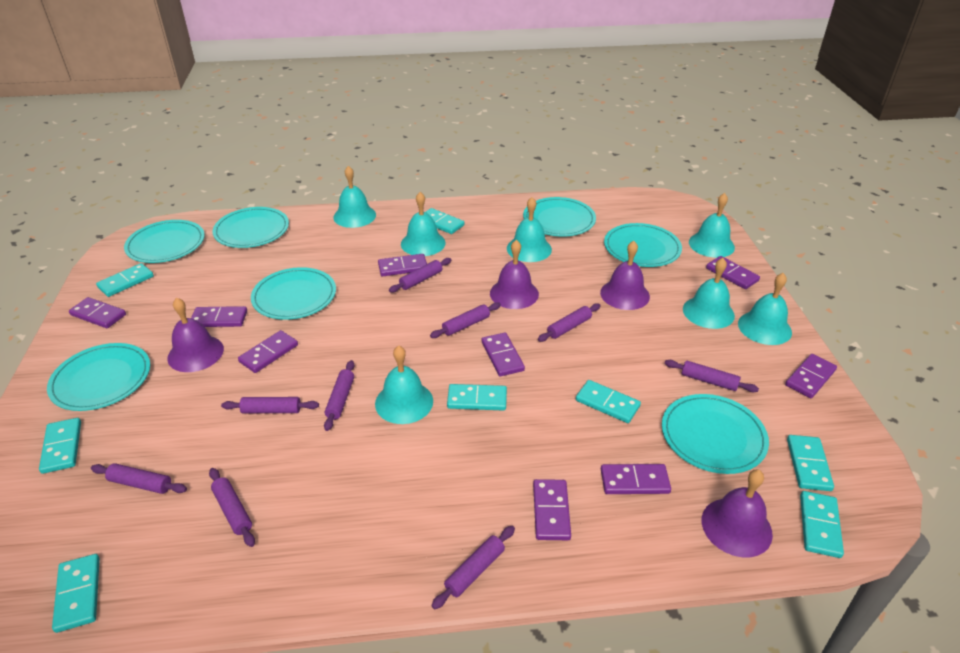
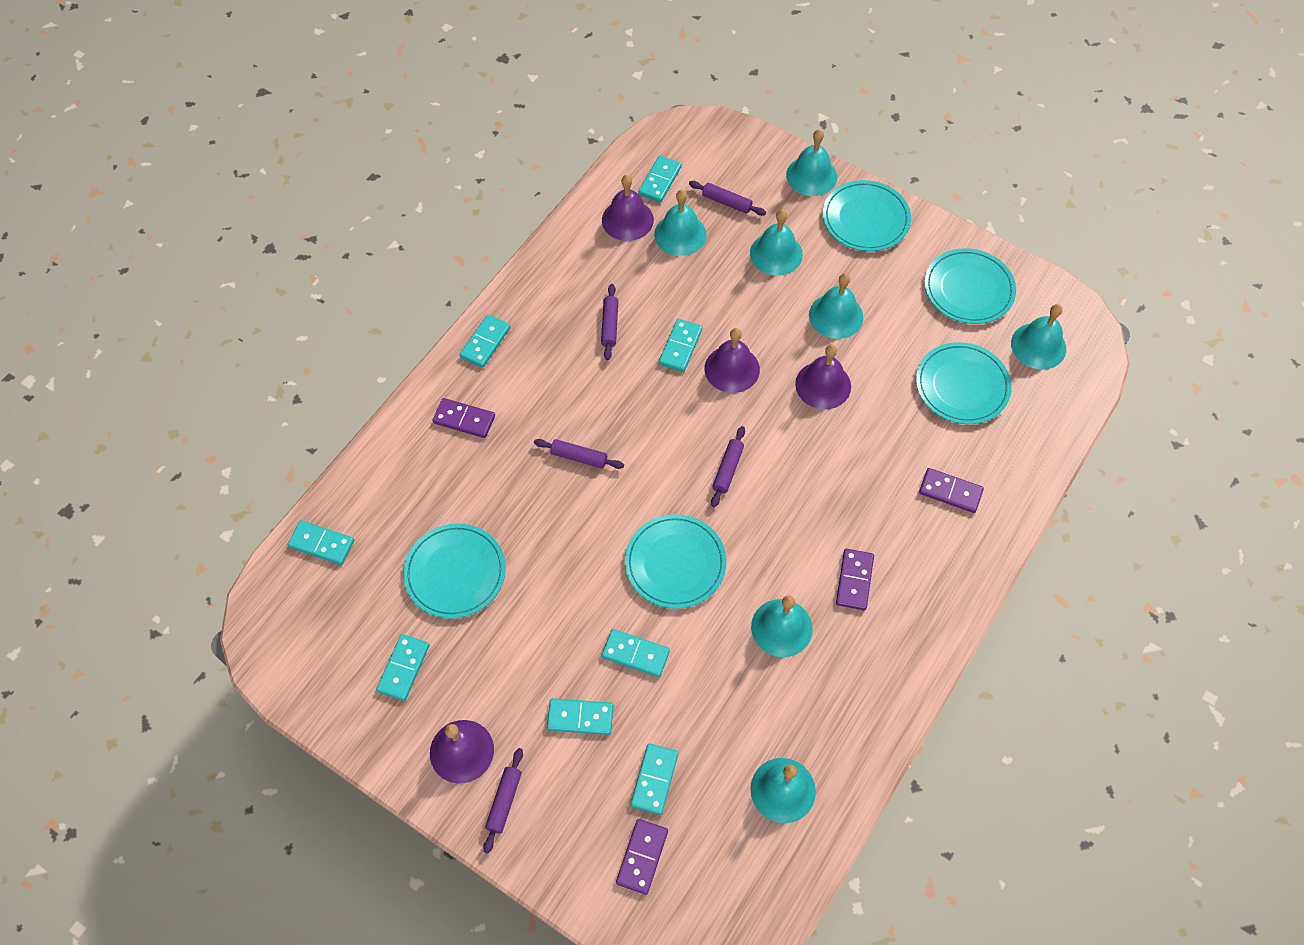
purple domino: 9 -> 4
purple rolling pin: 9 -> 5
turquoise plate: 7 -> 5

